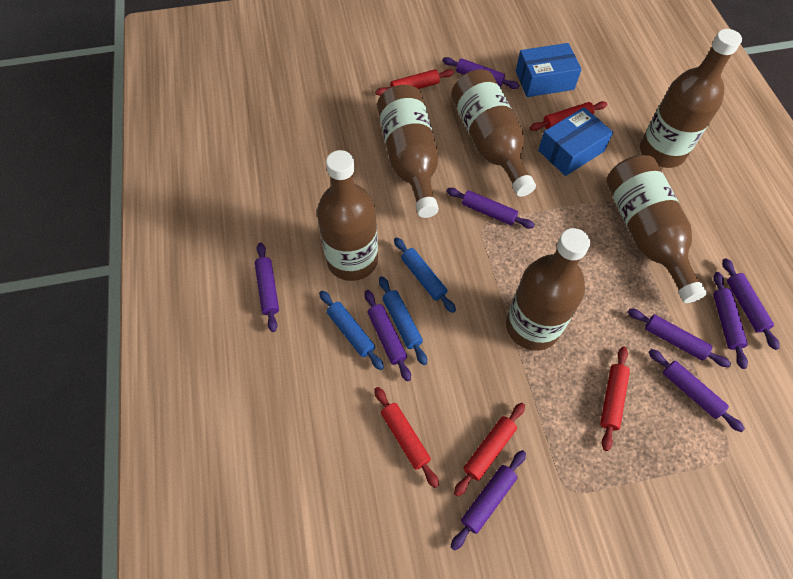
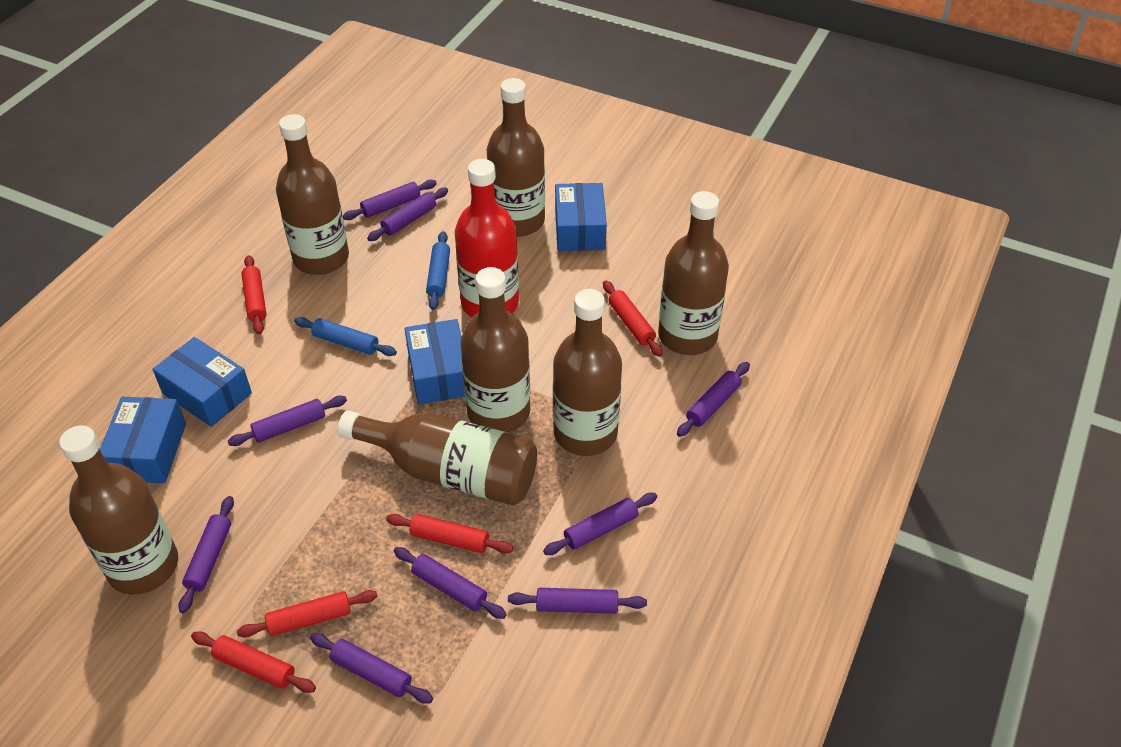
blue box: 2 -> 4
blue rolling pin: 3 -> 2
brown bottle: 6 -> 7
red bottle: 0 -> 1

